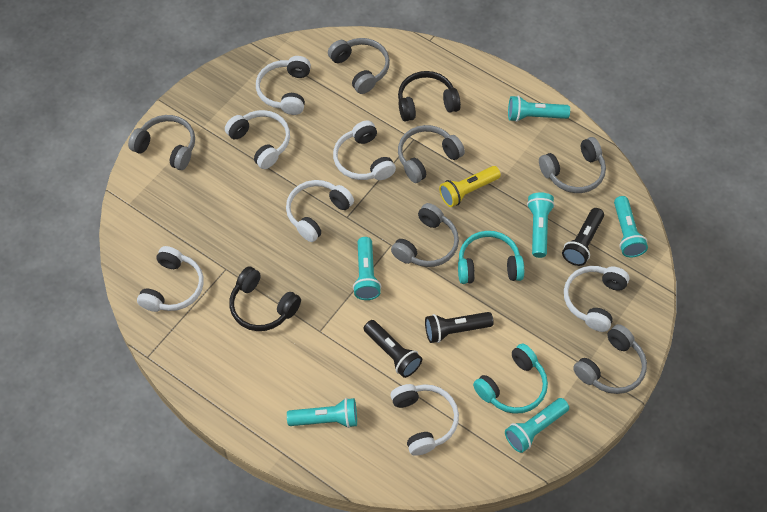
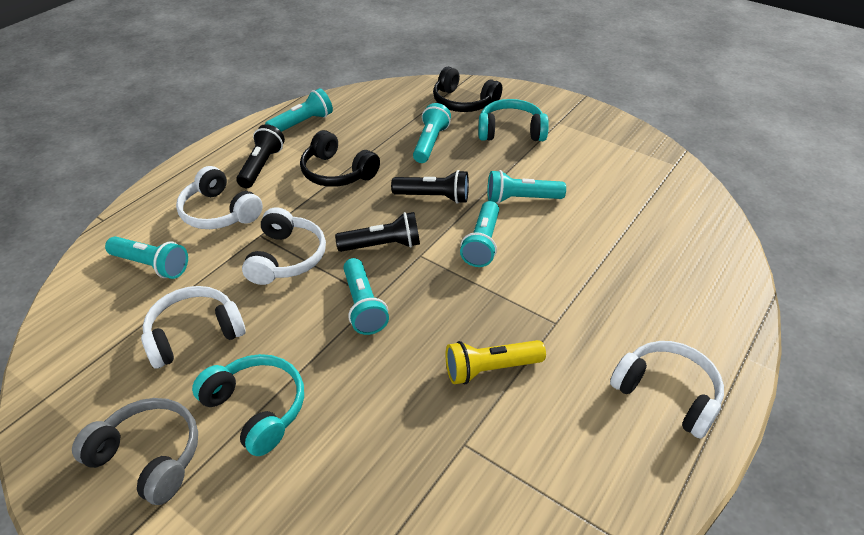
grey headphones: 6 -> 1
white headphones: 7 -> 4

